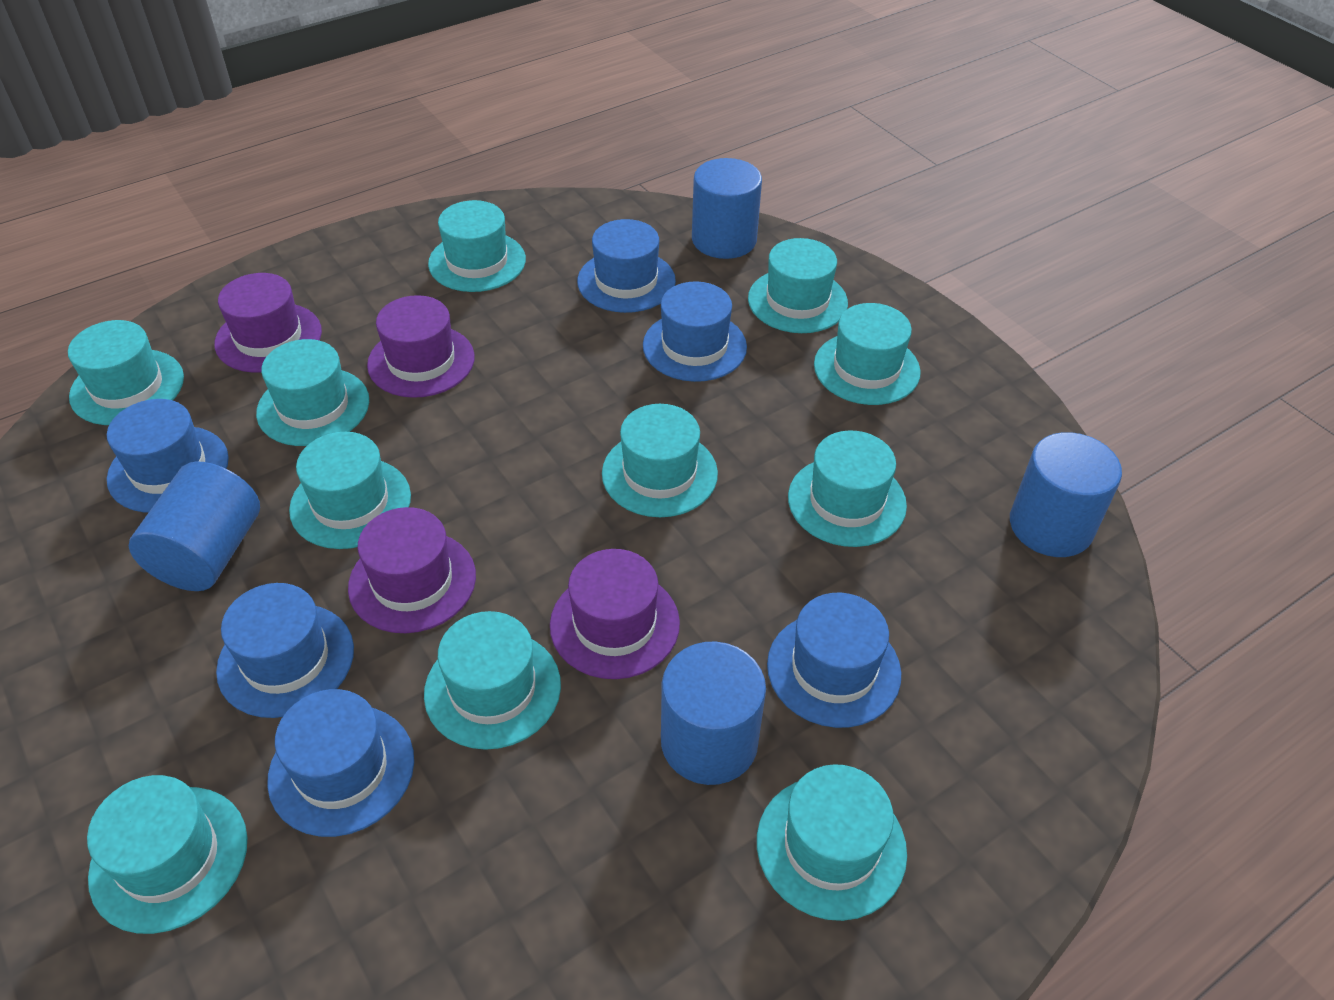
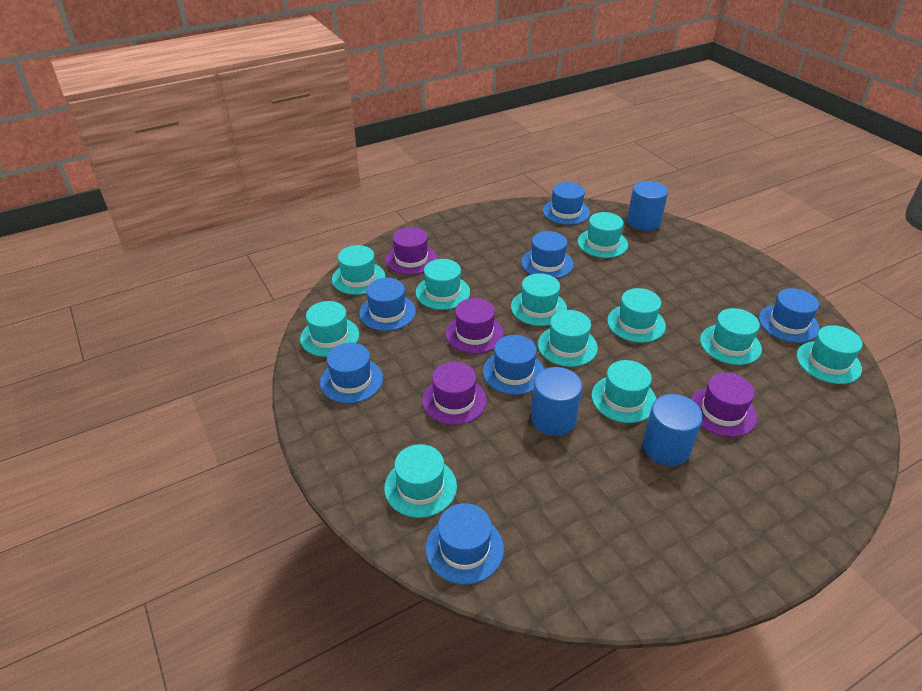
blue cylinder: 4 -> 3
blue hat: 6 -> 7

